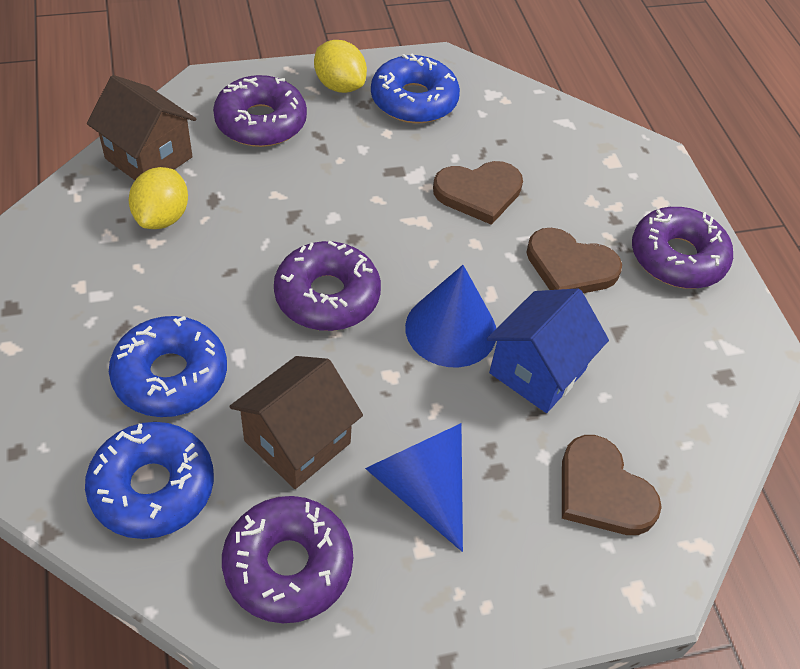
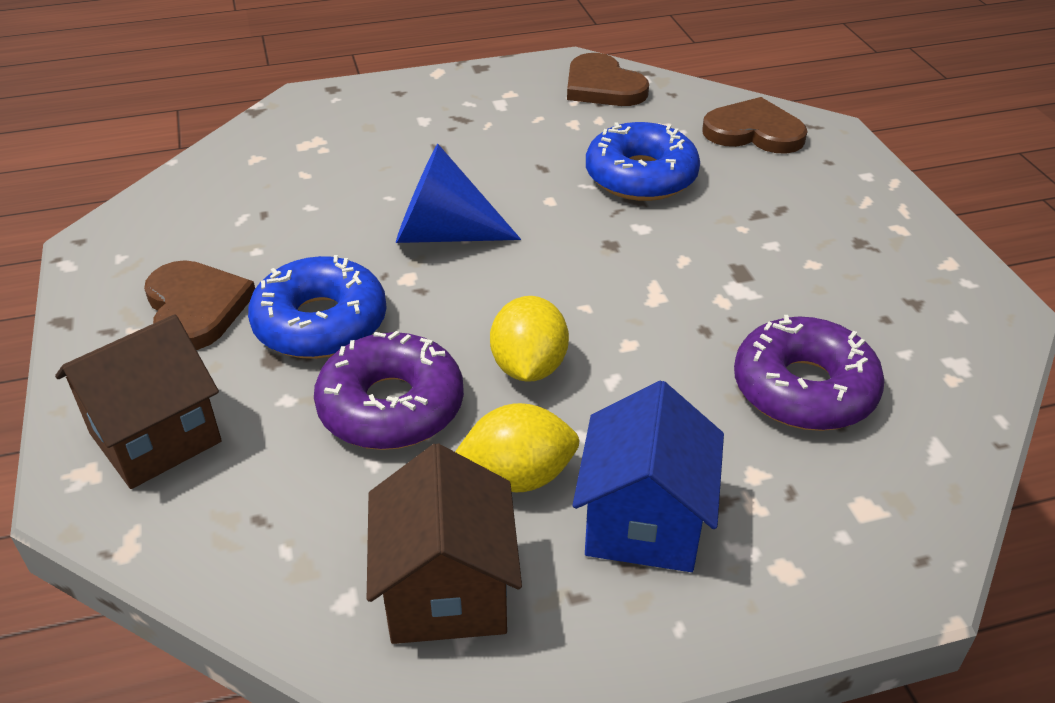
blue cone: 2 -> 1
blue donut: 3 -> 2
purple donut: 4 -> 2

